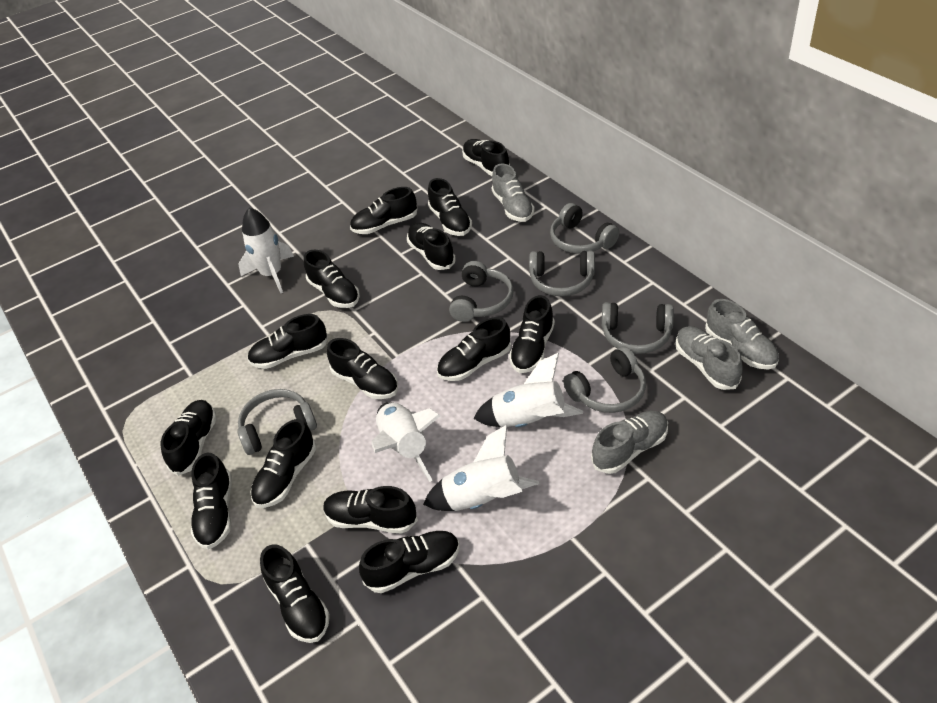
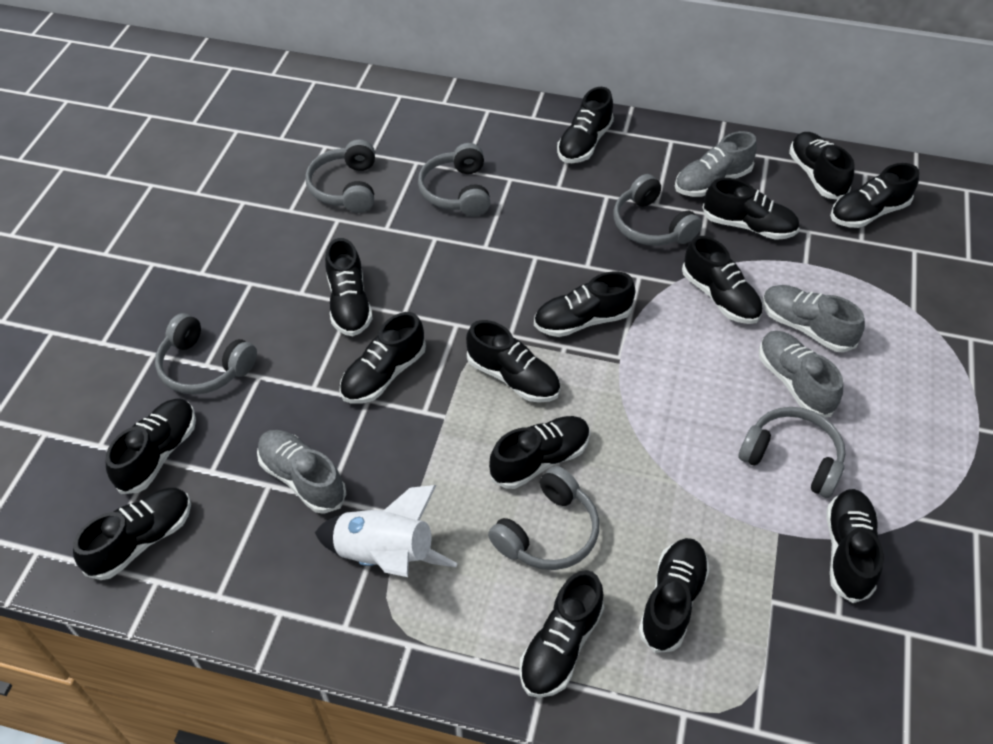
white rocket: 4 -> 1

